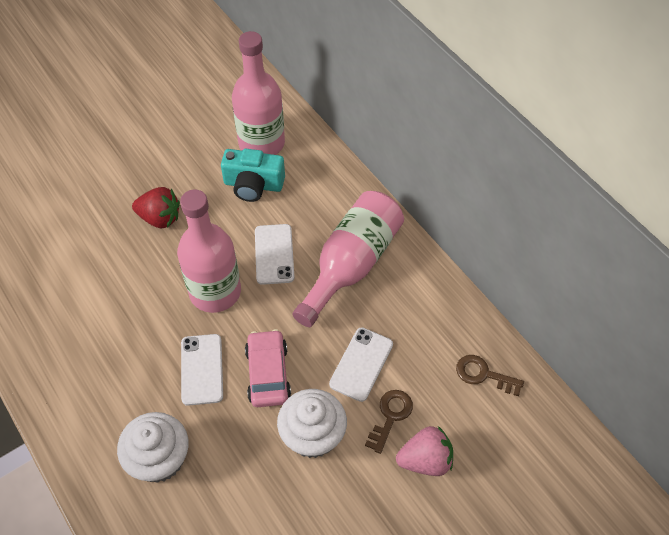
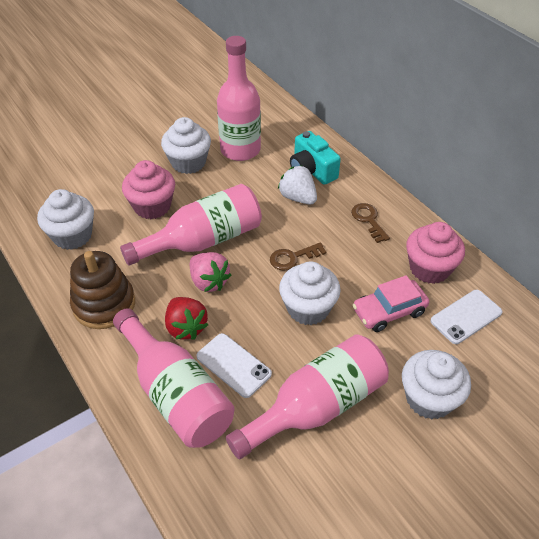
brown stacking toy: 0 -> 1
pink bottle: 3 -> 4
pink cupcake: 0 -> 2
white cupcake: 2 -> 4
white phone: 3 -> 2
white strawberry: 0 -> 1

